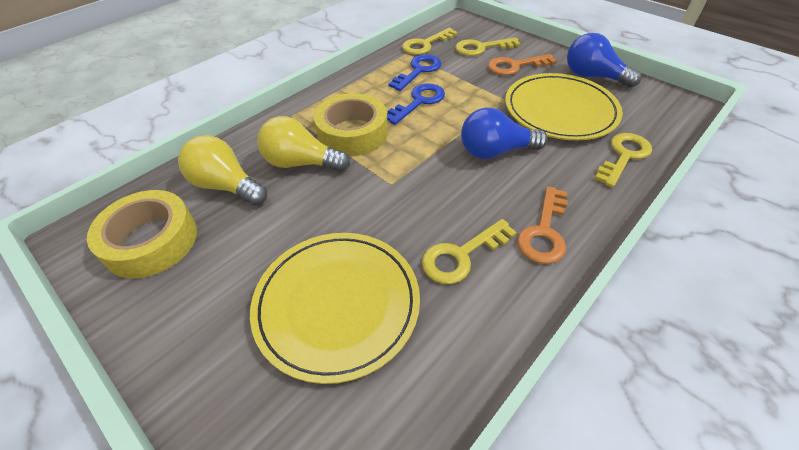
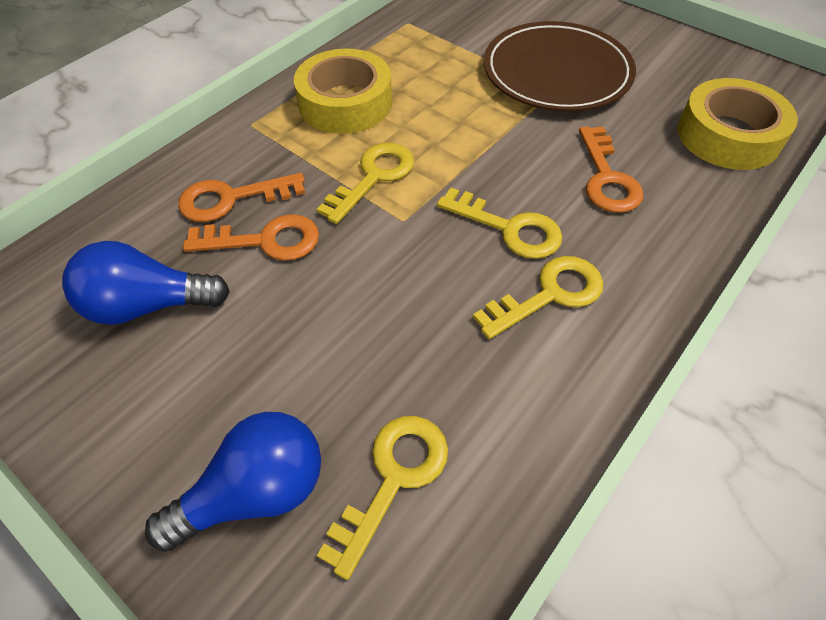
blue key: 2 -> 0
brown plate: 0 -> 1
orange key: 2 -> 3
yellow light bulb: 2 -> 0
yellow plate: 2 -> 0

